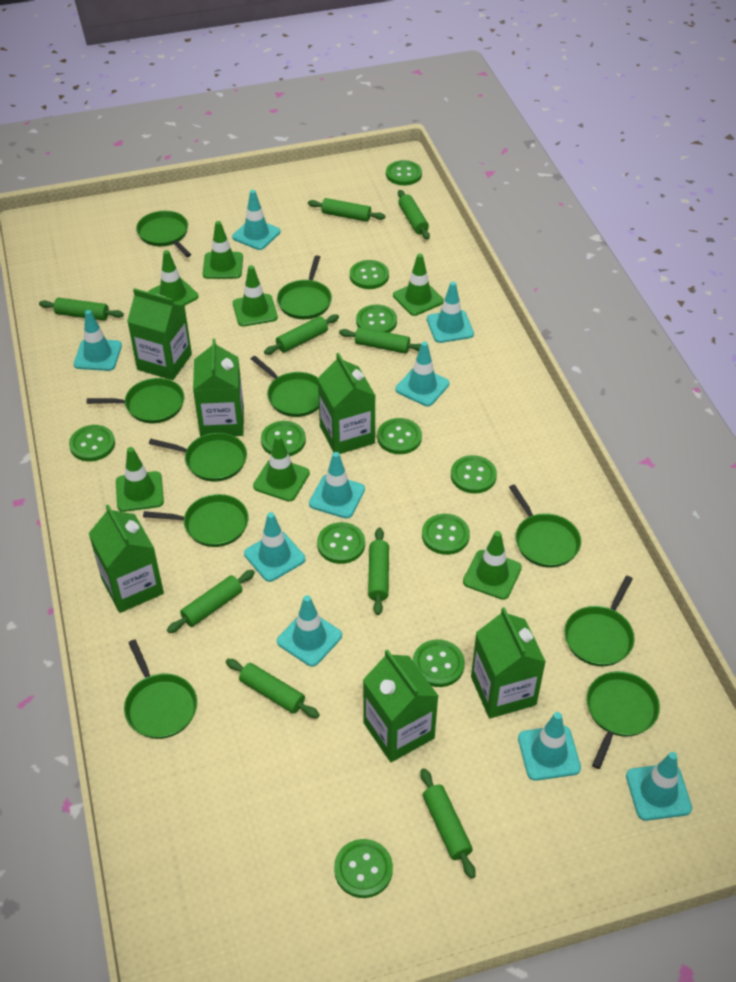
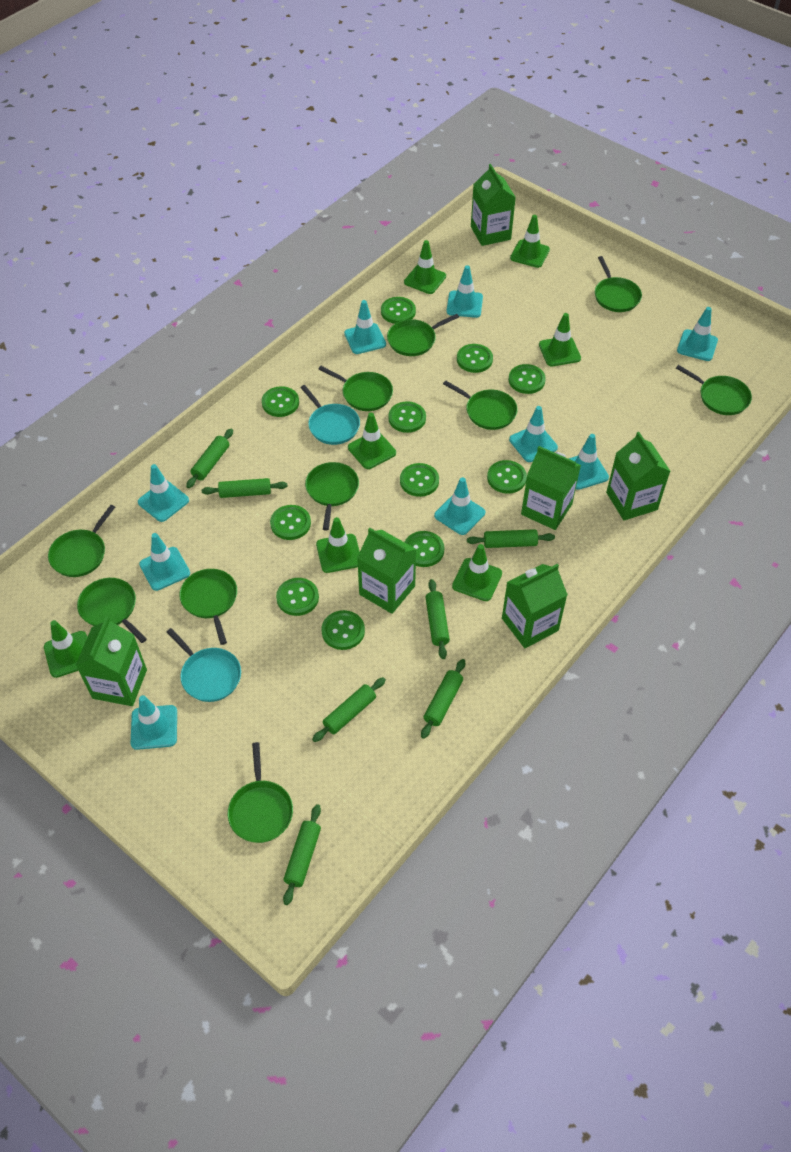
green rolling pin: 9 -> 7
turquoise pan: 0 -> 2

